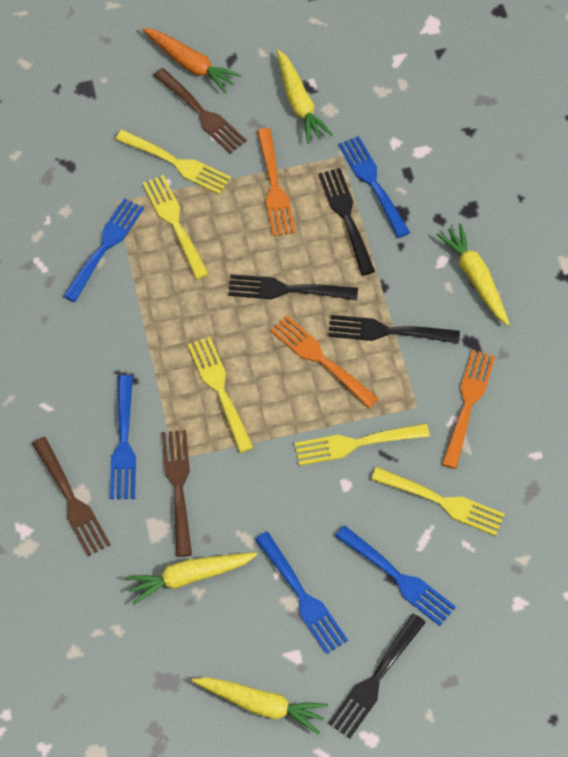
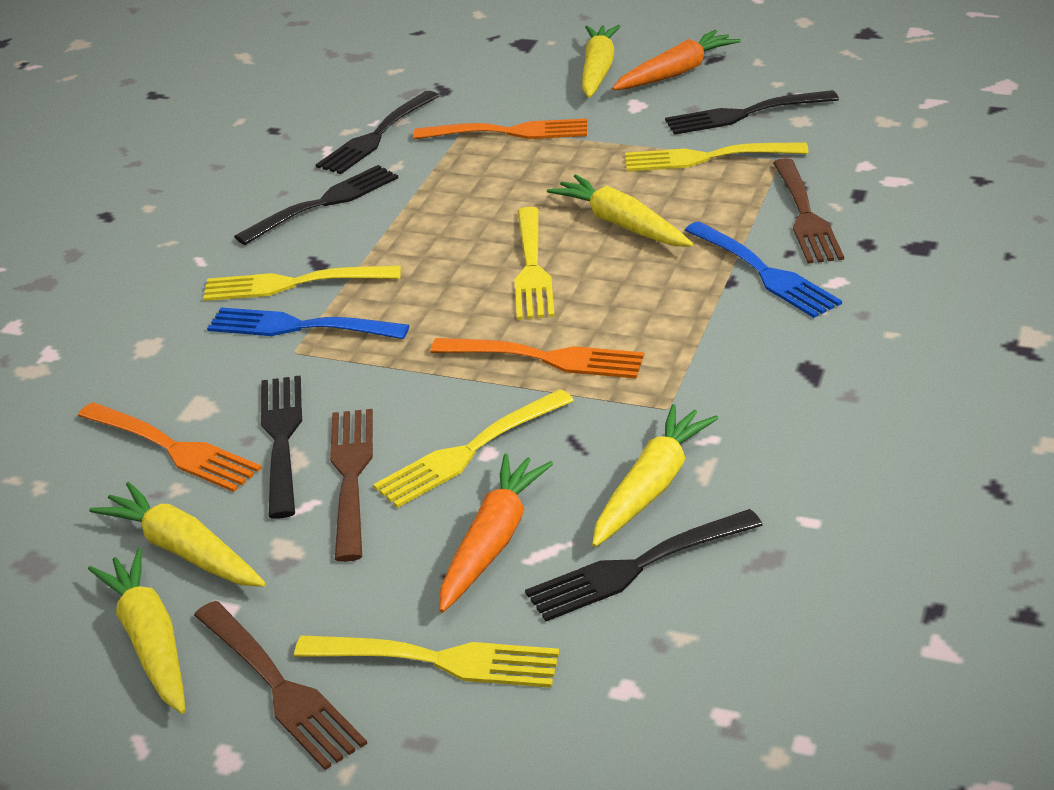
black fork: 4 -> 5
blue fork: 5 -> 2
orange carrot: 1 -> 2
yellow carrot: 4 -> 5

